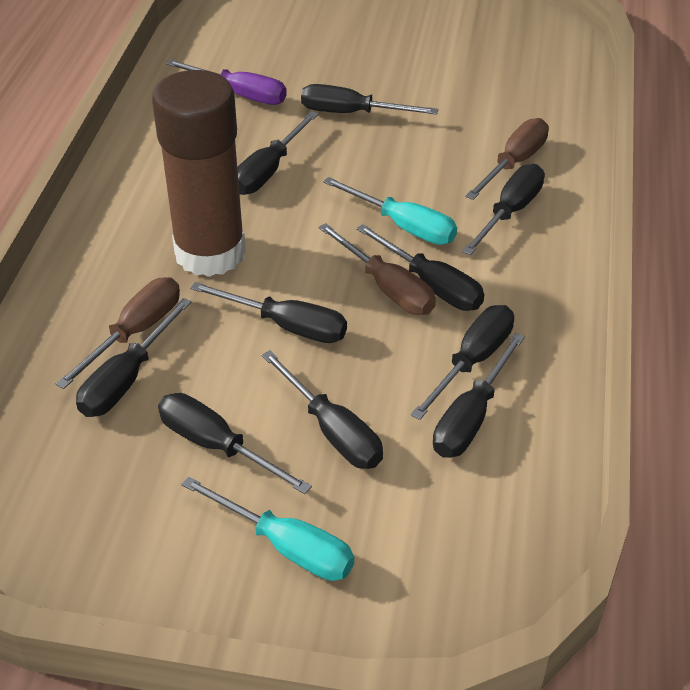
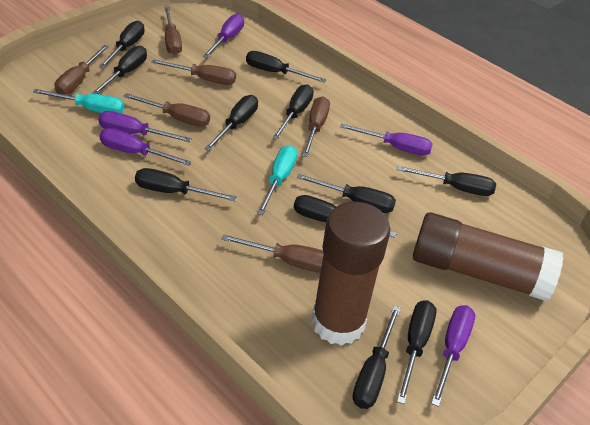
black screwdriver: 10 -> 11
brown glue stick: 1 -> 2
brown screwdriver: 3 -> 6
purple screwdriver: 1 -> 5

